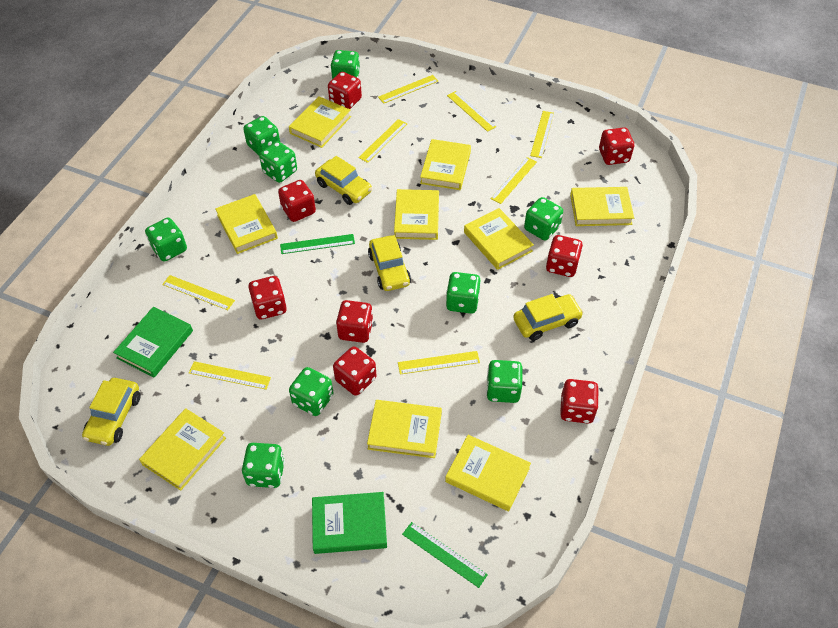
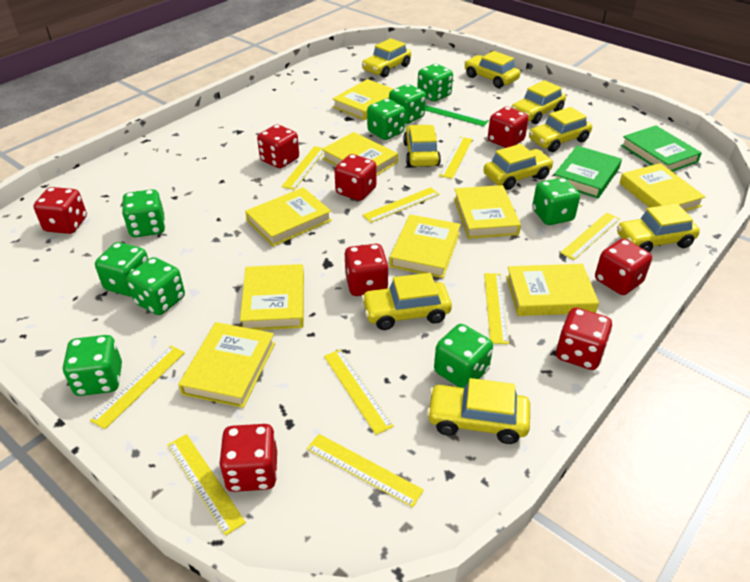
green ruler: 2 -> 1
yellow car: 4 -> 9
yellow ruler: 8 -> 9

